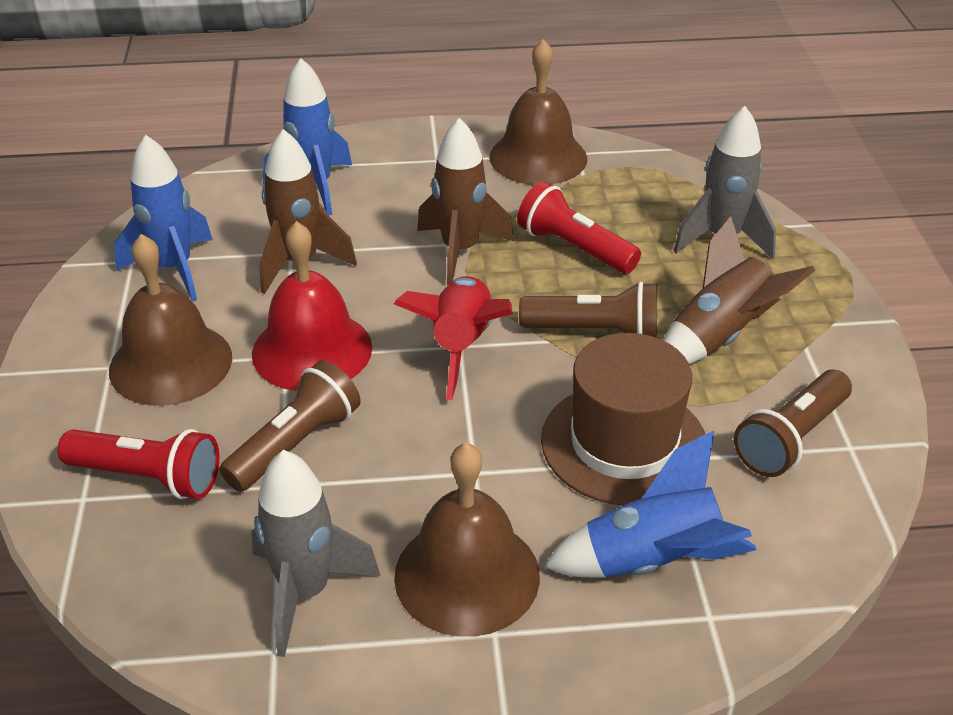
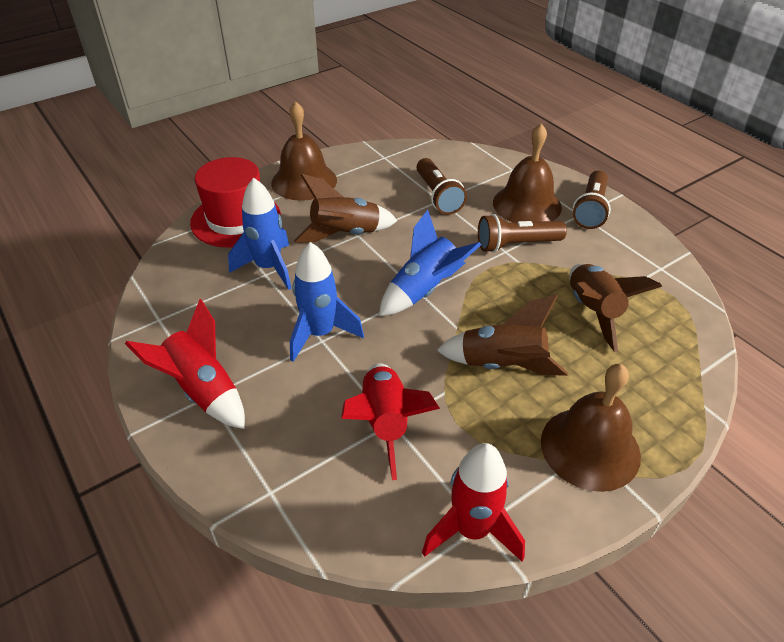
brown hat: 1 -> 0
grey rocket: 2 -> 0
red bell: 1 -> 0
red flashlight: 2 -> 0
red hat: 0 -> 1
red rocket: 1 -> 3

